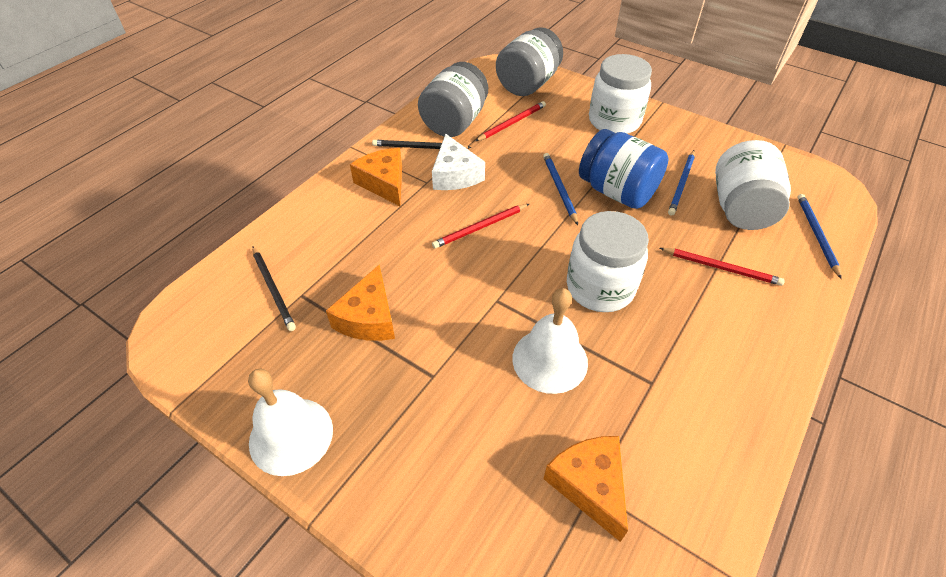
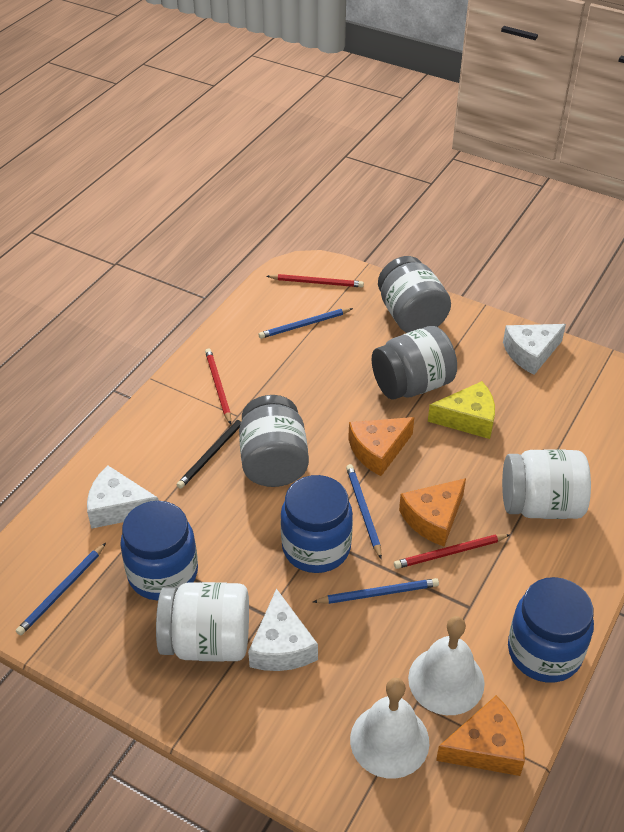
black pencil: 2 -> 1
blue jar: 1 -> 3
blue pencil: 3 -> 4
grey jar: 2 -> 3
white cheese: 1 -> 3
white jar: 3 -> 2
yellow cheese: 0 -> 1

